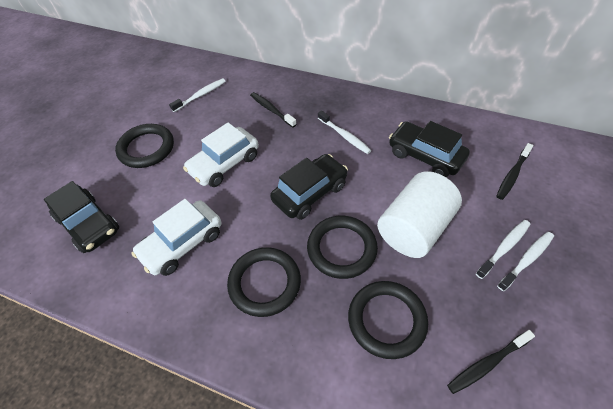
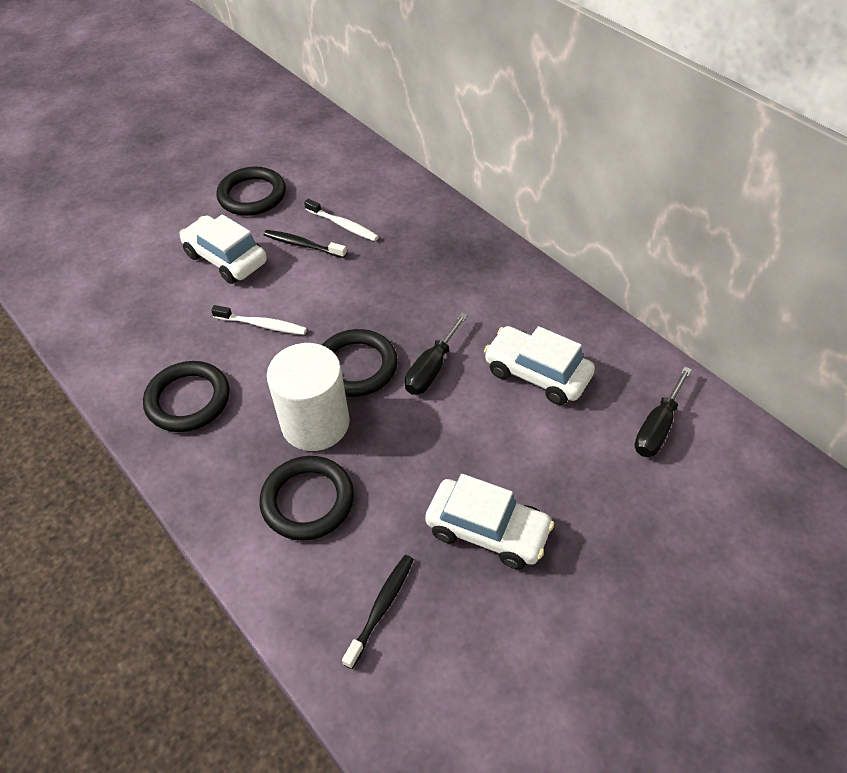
black car: 3 -> 0
black screwdriver: 0 -> 2
black toothbrush: 3 -> 2
white car: 2 -> 3
white toothbrush: 4 -> 2

